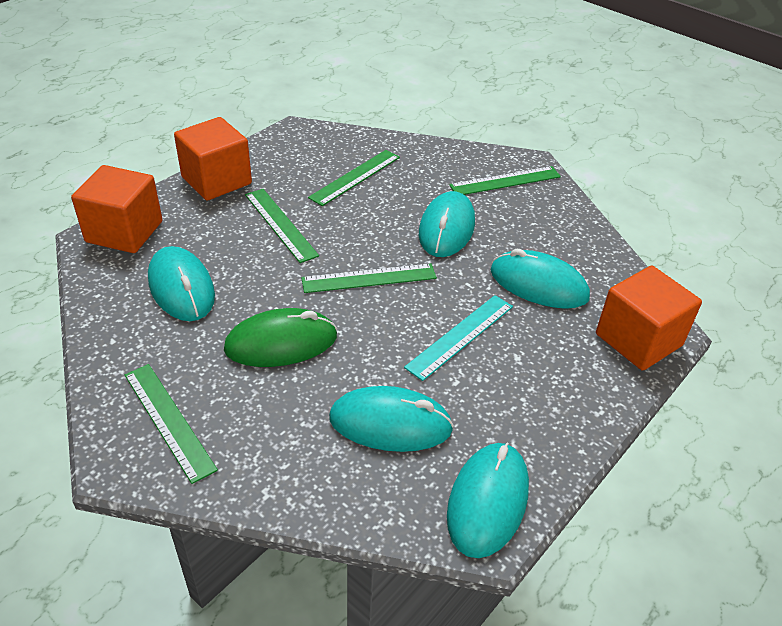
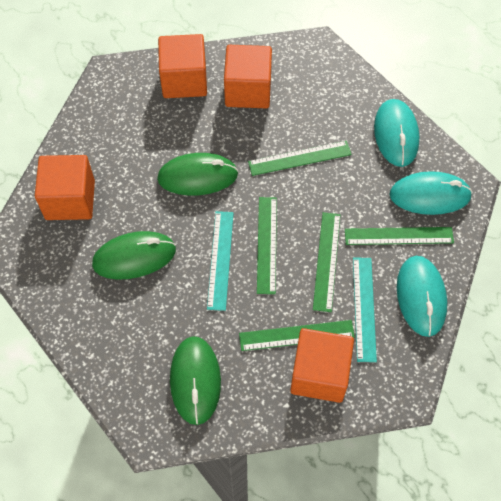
green mouse: 1 -> 3
orange cube: 3 -> 4
turquoise mouse: 5 -> 3
turquoise ruler: 1 -> 2

